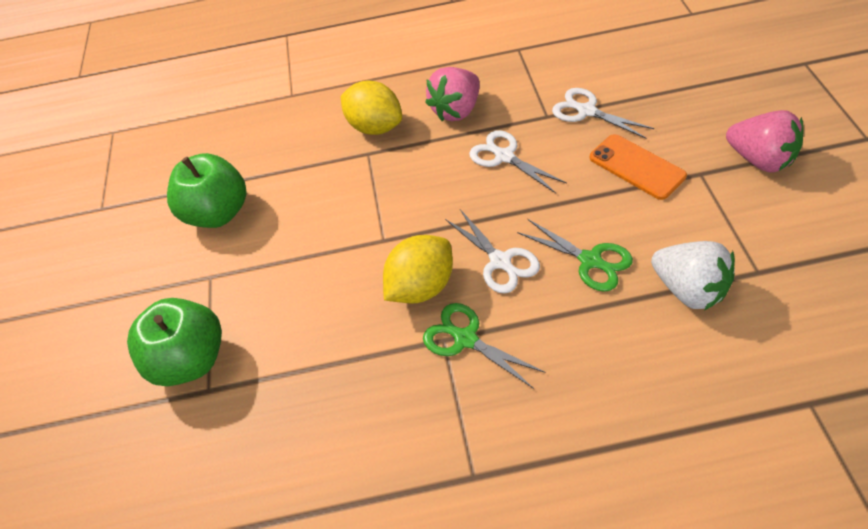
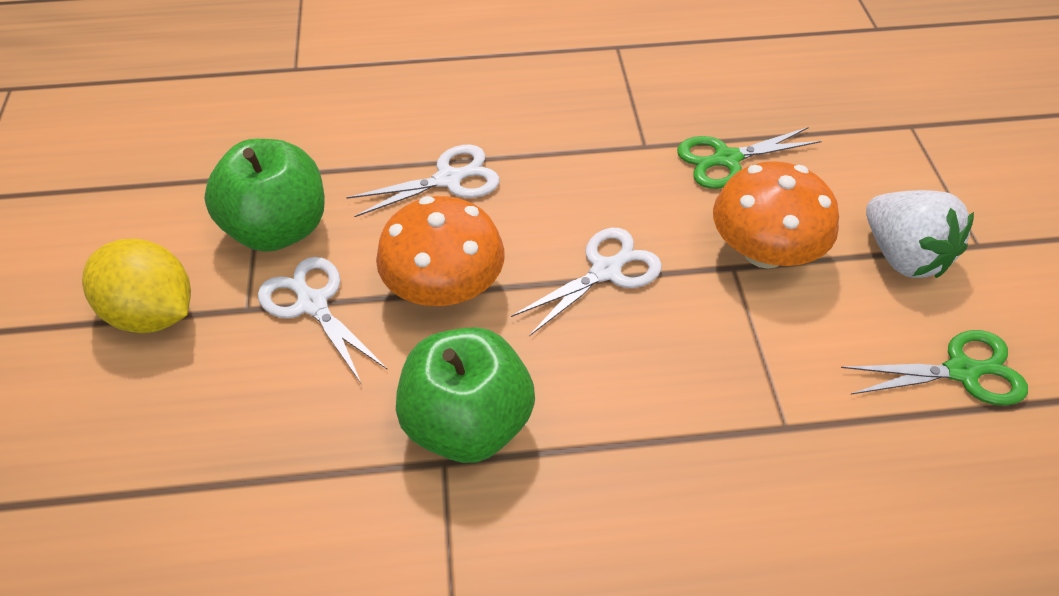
orange mushroom: 0 -> 2
orange phone: 1 -> 0
pink strawberry: 2 -> 0
yellow lemon: 2 -> 1

